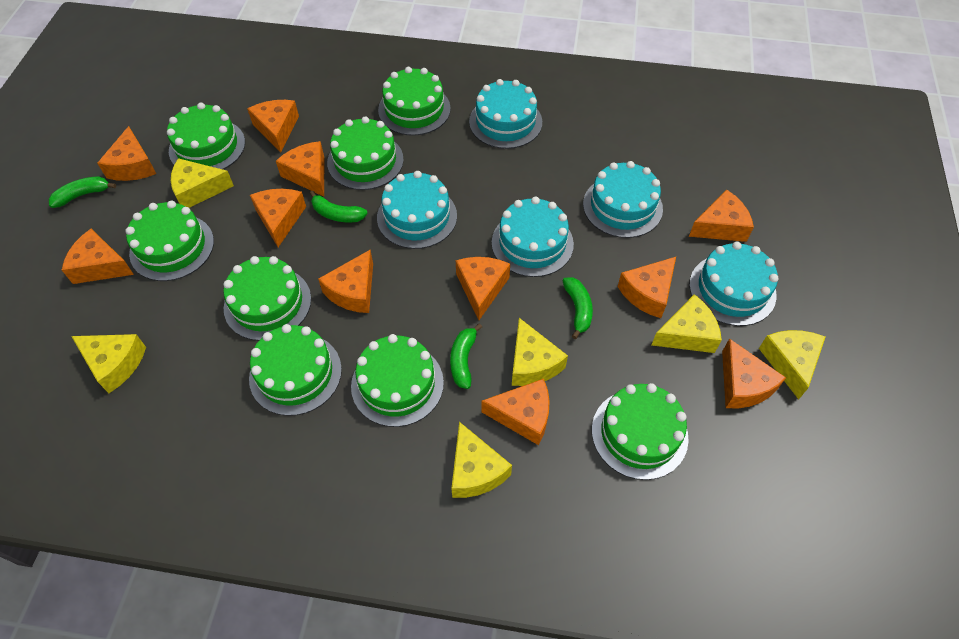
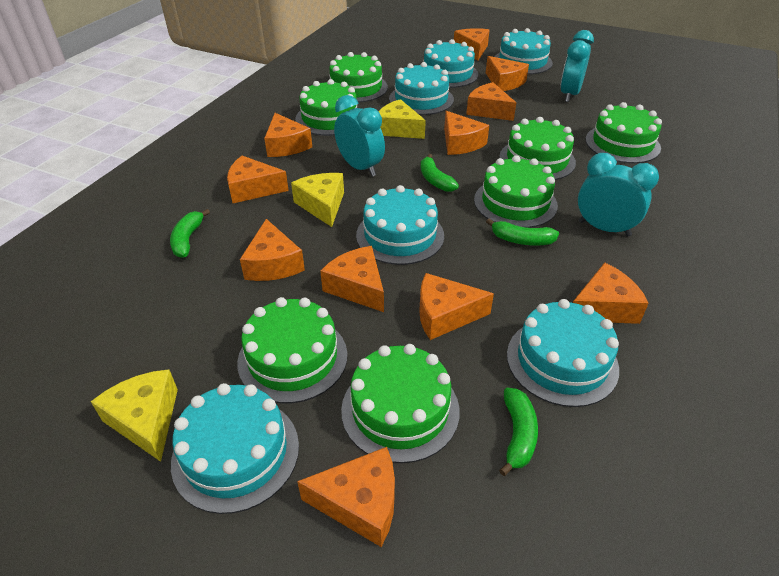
green cake: 8 -> 7
turquoise cake: 5 -> 6
turquoise clock: 0 -> 3
yellow cheese: 6 -> 3

